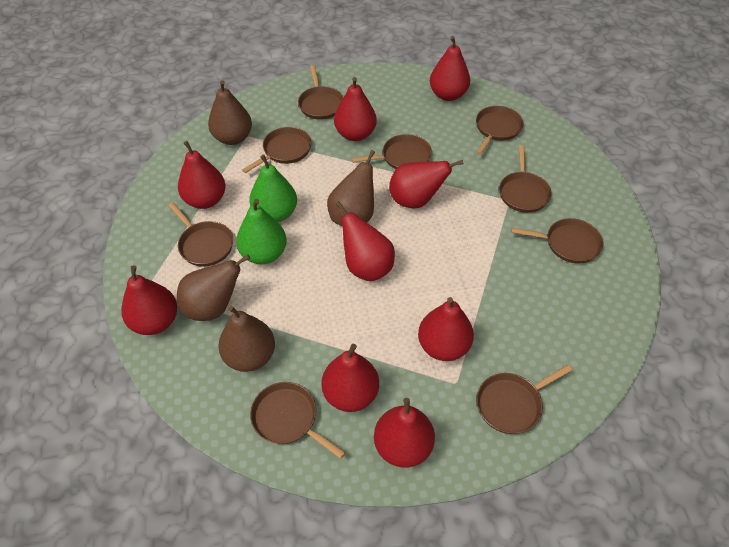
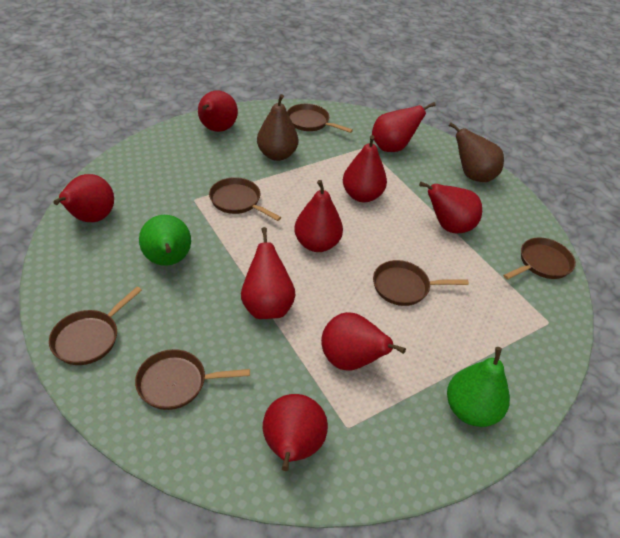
brown pan: 9 -> 6
brown pear: 4 -> 2

